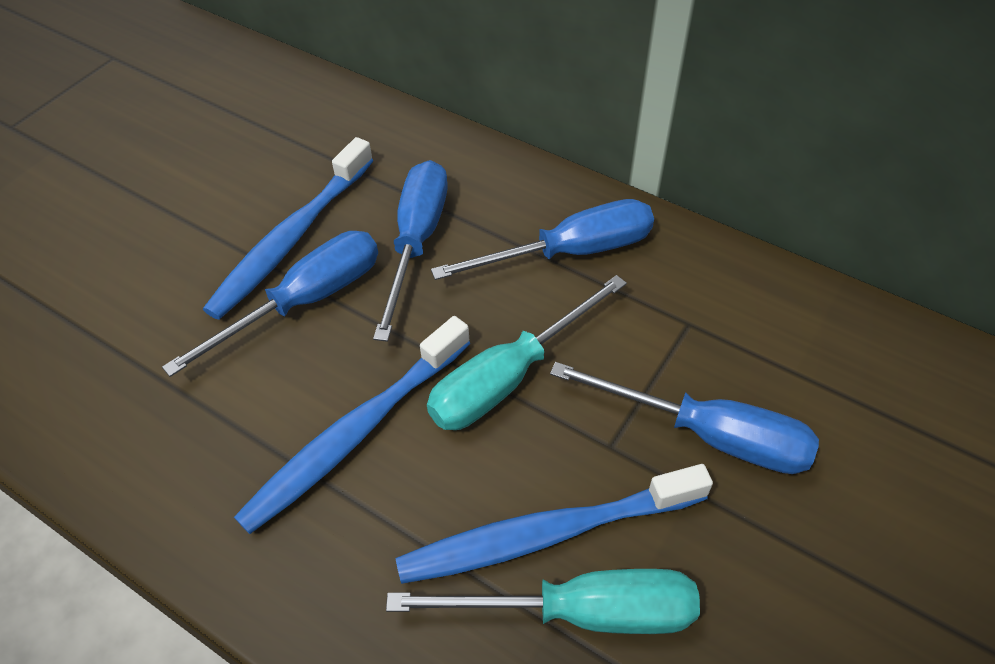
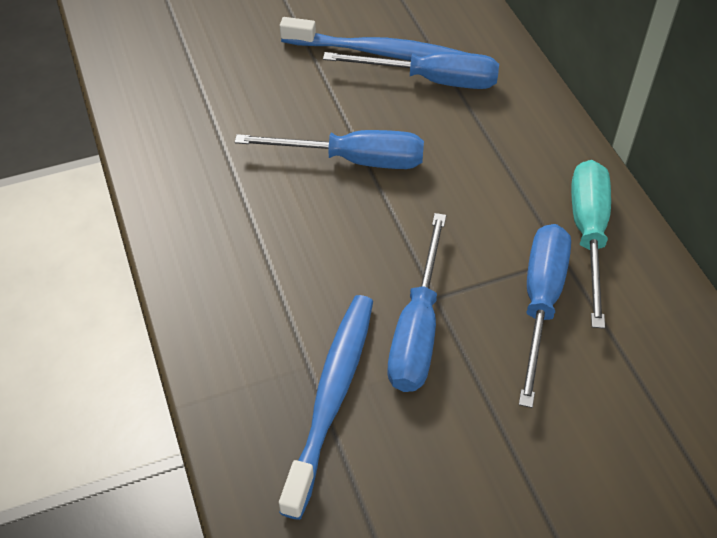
blue toothbrush: 3 -> 2
turquoise screwdriver: 2 -> 1

